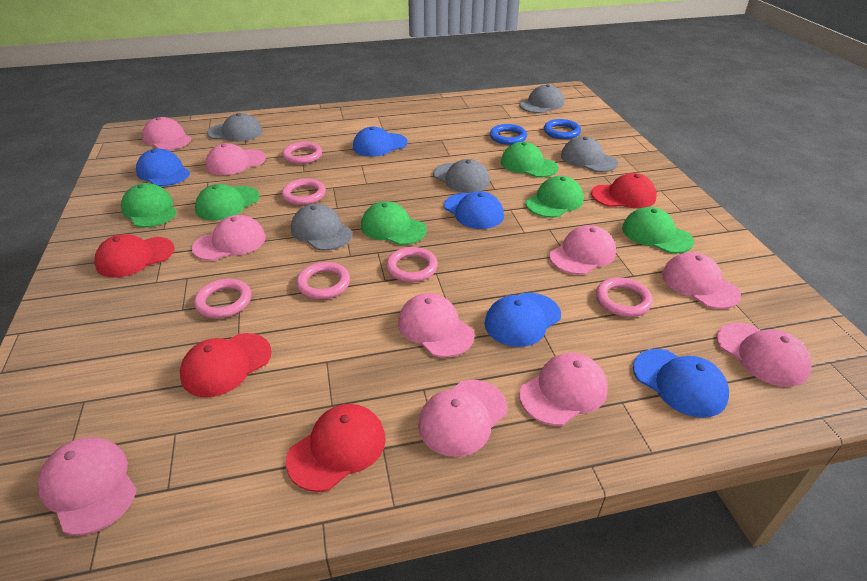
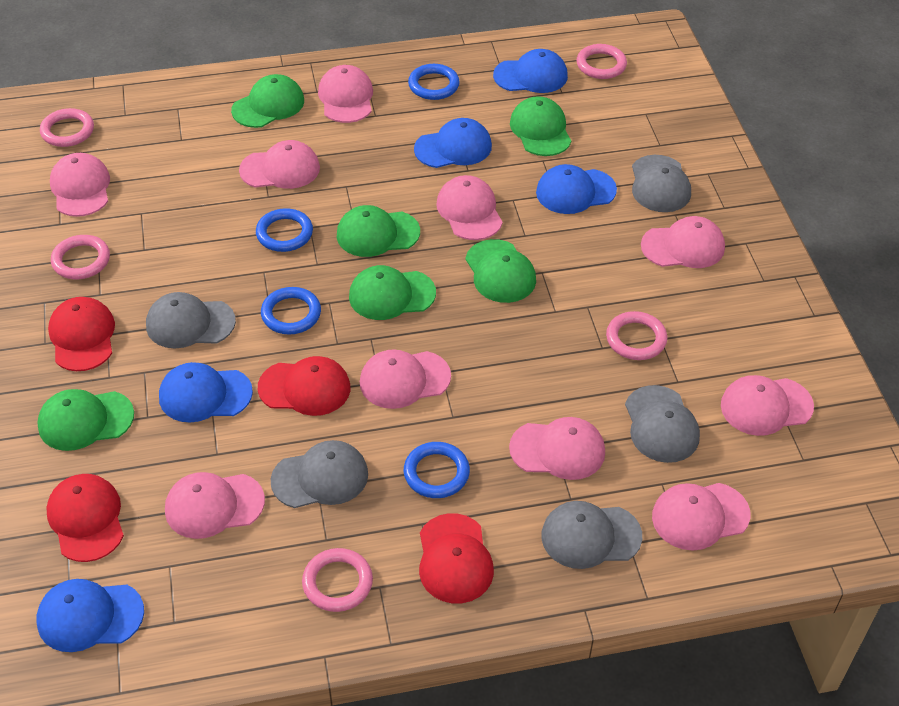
blue ring: 2 -> 4
pink ring: 6 -> 5

